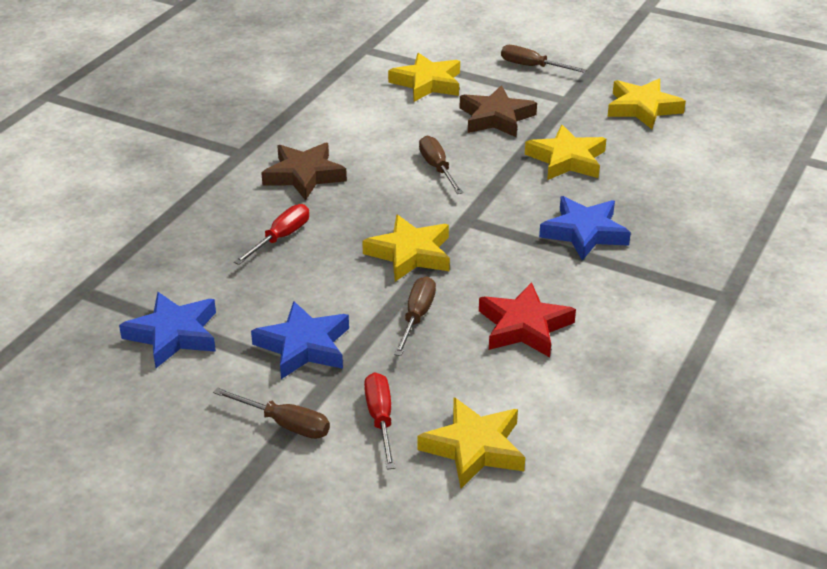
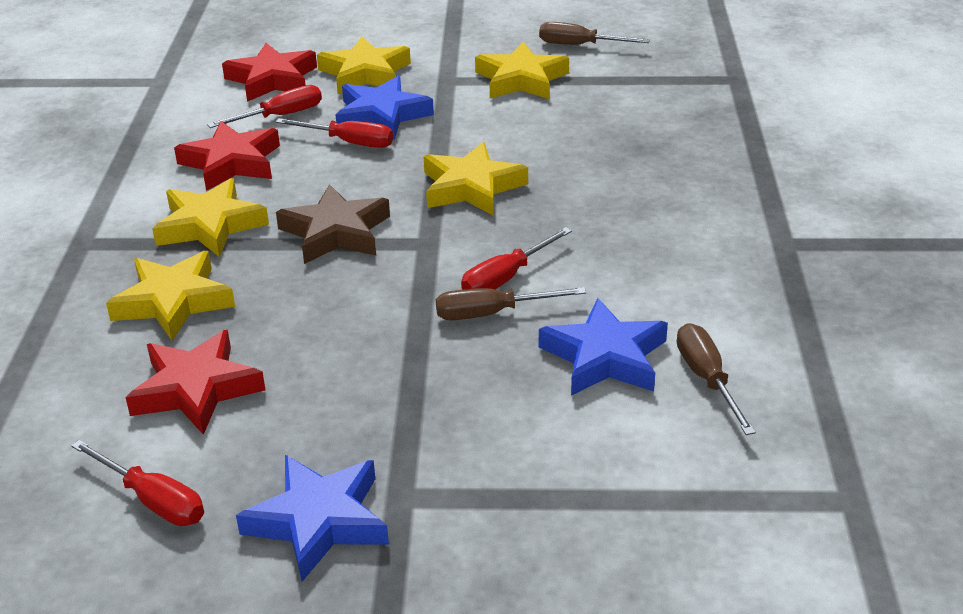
brown screwdriver: 4 -> 3
brown star: 2 -> 1
red screwdriver: 2 -> 4
red star: 1 -> 3

